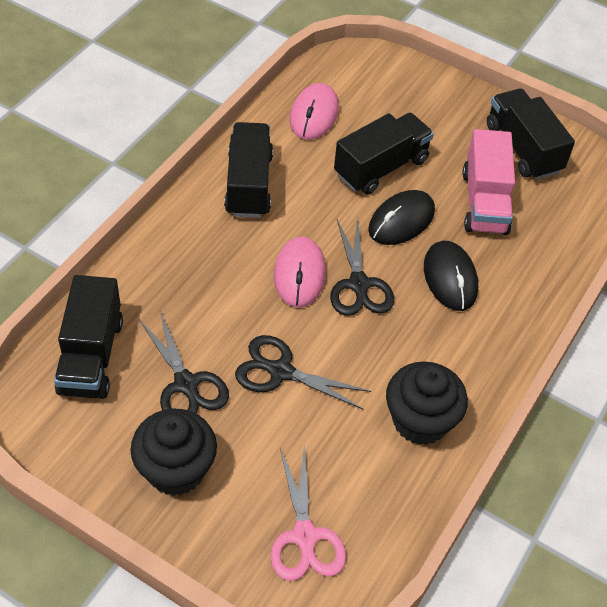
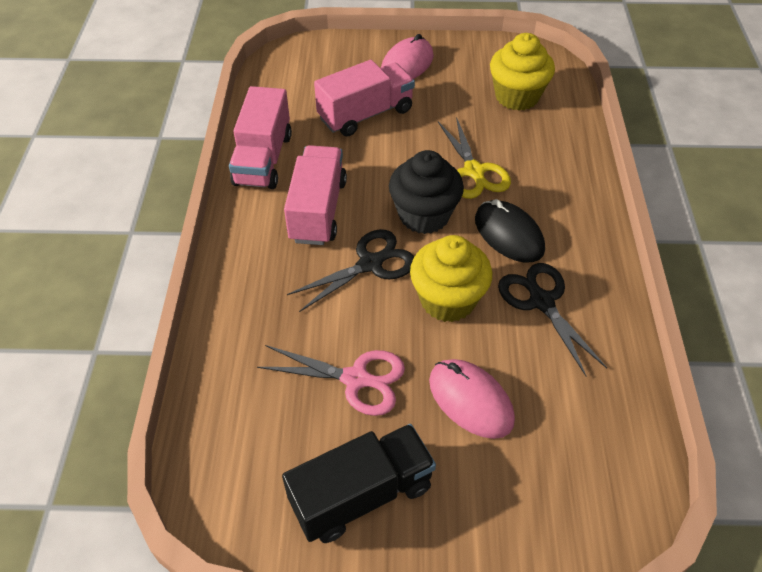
black cupcake: 2 -> 1
black mouse: 2 -> 1
black scissors: 3 -> 2
black truck: 4 -> 1
pink truck: 1 -> 3
yellow cupcake: 0 -> 2
yellow scissors: 0 -> 1

